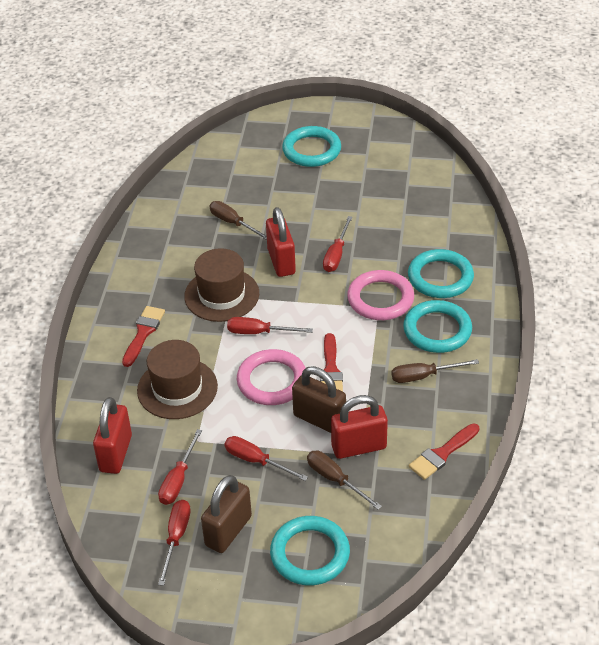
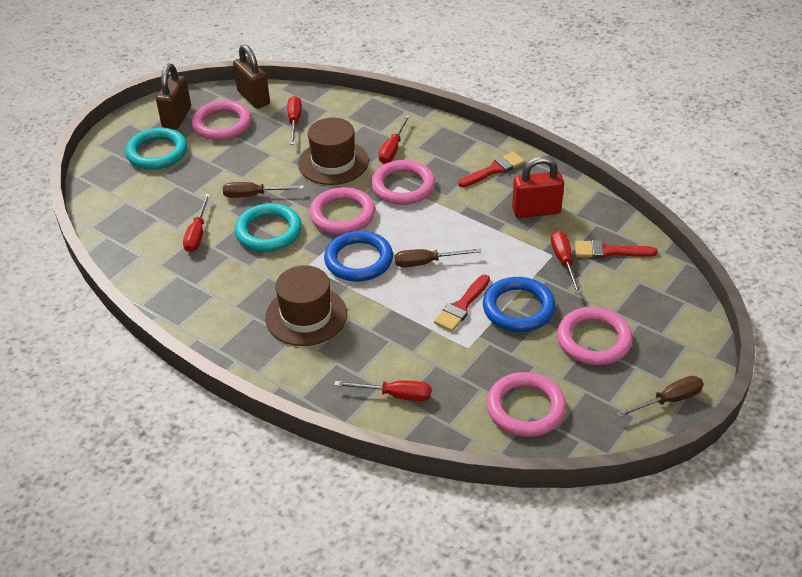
blue ring: 0 -> 2
pink ring: 2 -> 5
red padlock: 3 -> 1
turquoise ring: 4 -> 2

